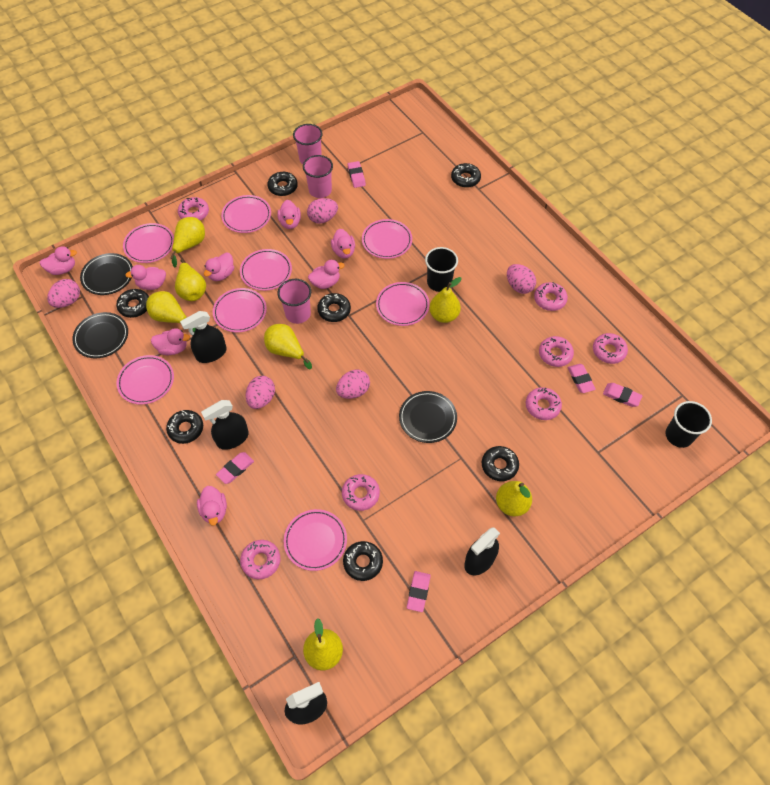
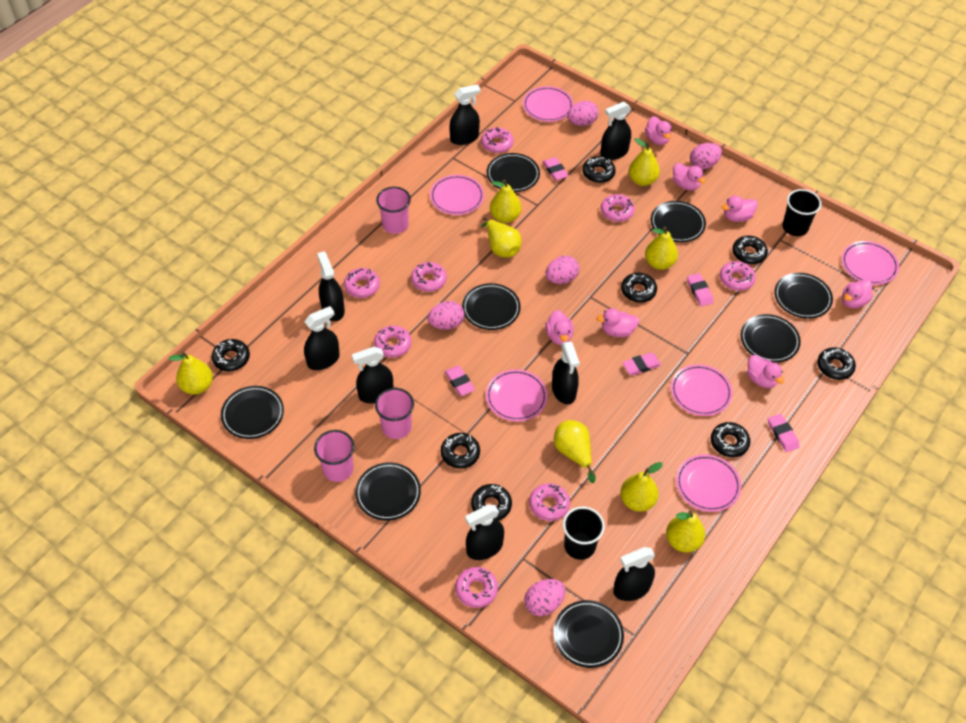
black donut: 7 -> 8
black plate: 3 -> 8
black spray bottle: 4 -> 8
pink donut: 7 -> 8
pink duck: 8 -> 7
pink plate: 8 -> 6
yellow pear: 7 -> 8

